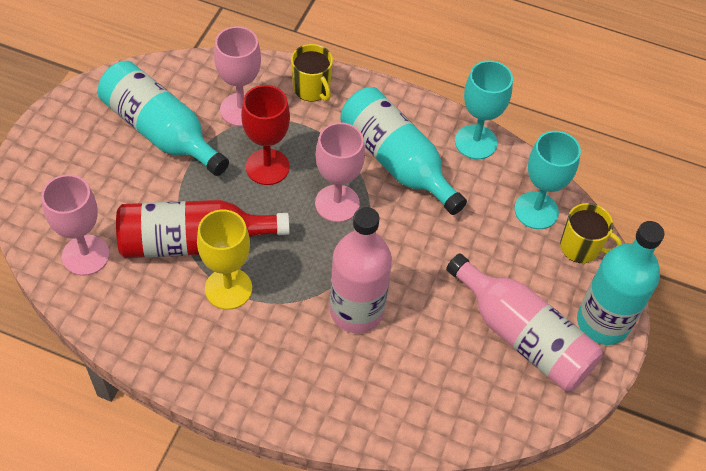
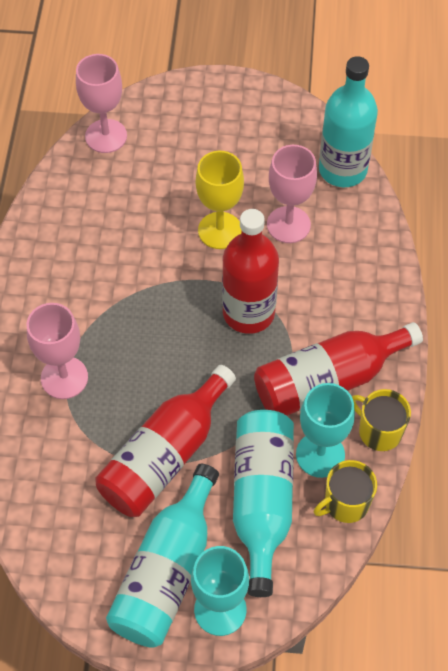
pink bottle: 2 -> 0
red bottle: 1 -> 3
red goblet: 1 -> 0

